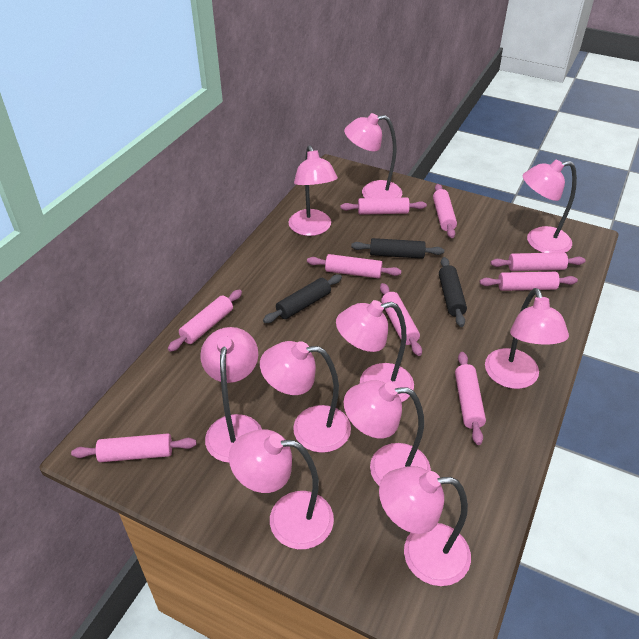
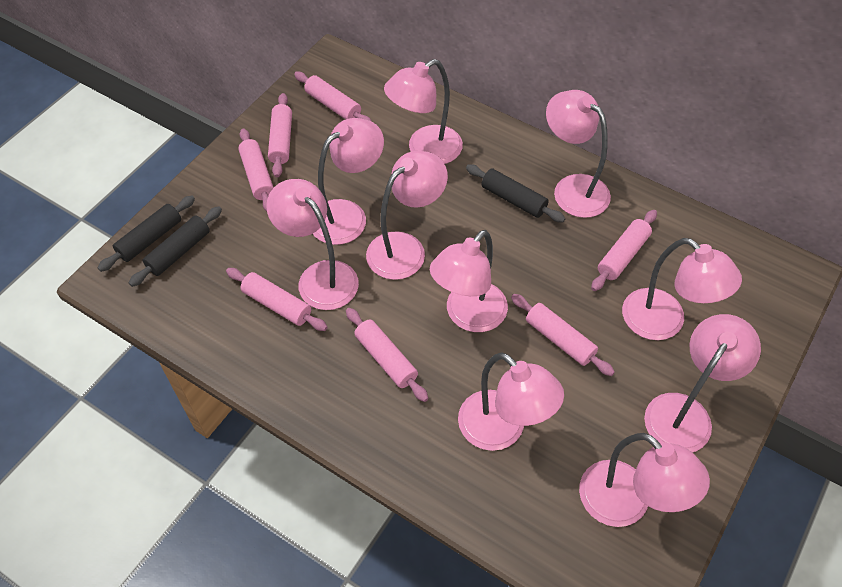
pink rolling pin: 9 -> 7

